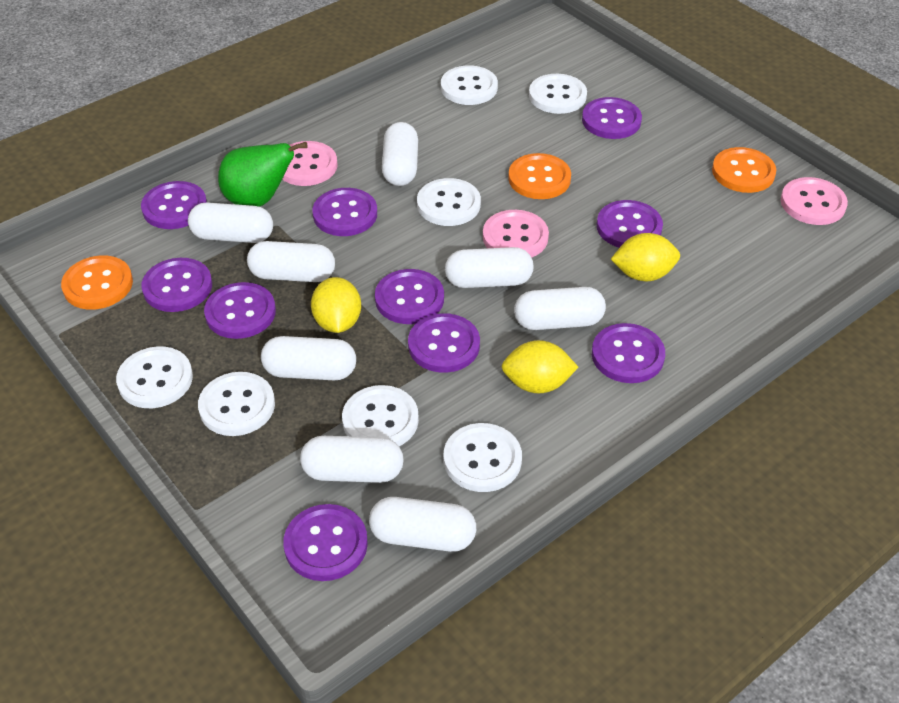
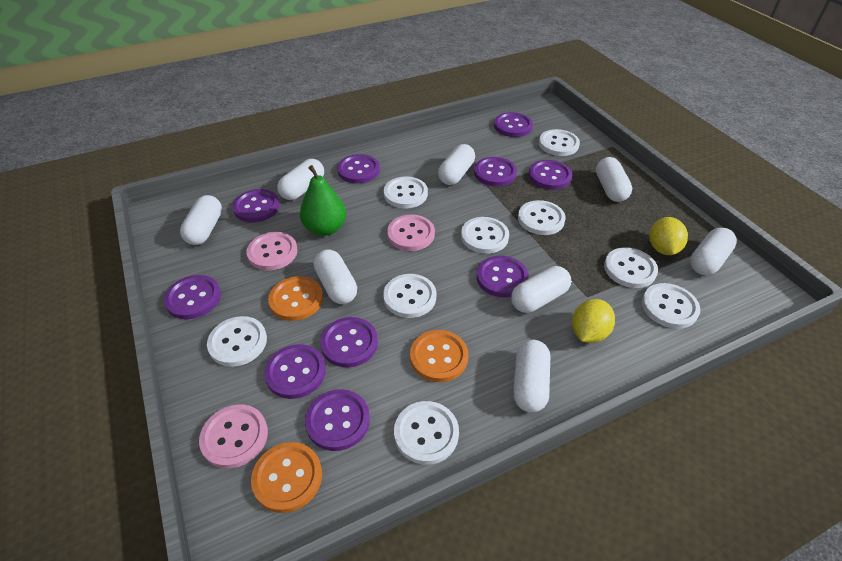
white button: 7 -> 9
yellow lemon: 3 -> 2

